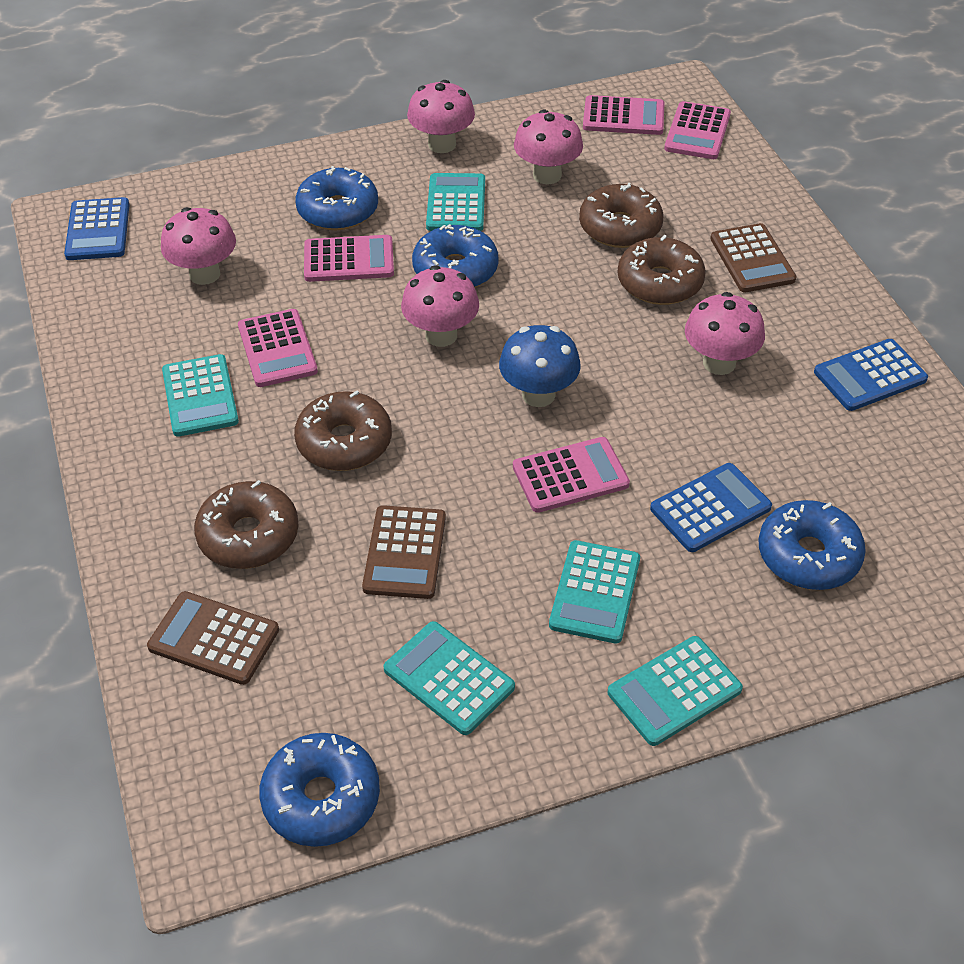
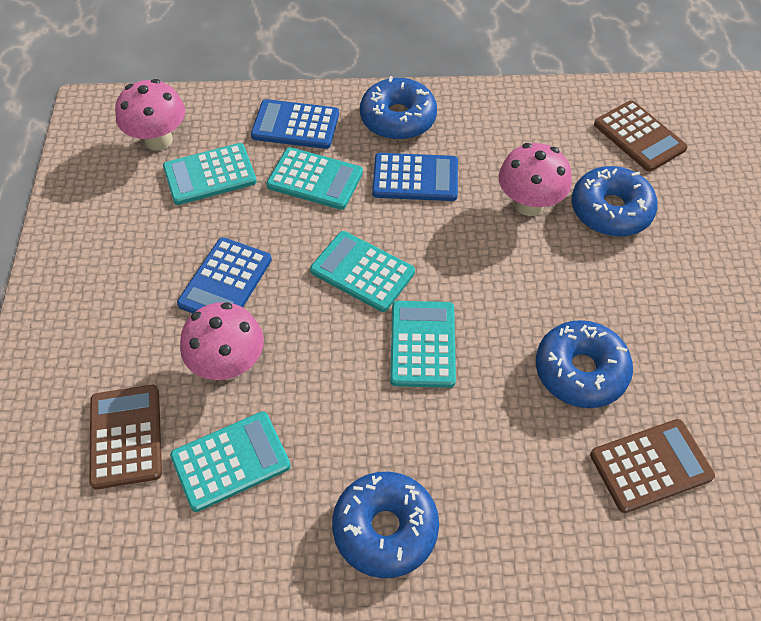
blue mushroom: 1 -> 0
brown donut: 4 -> 0
pink calculator: 5 -> 0
pink mushroom: 5 -> 3

